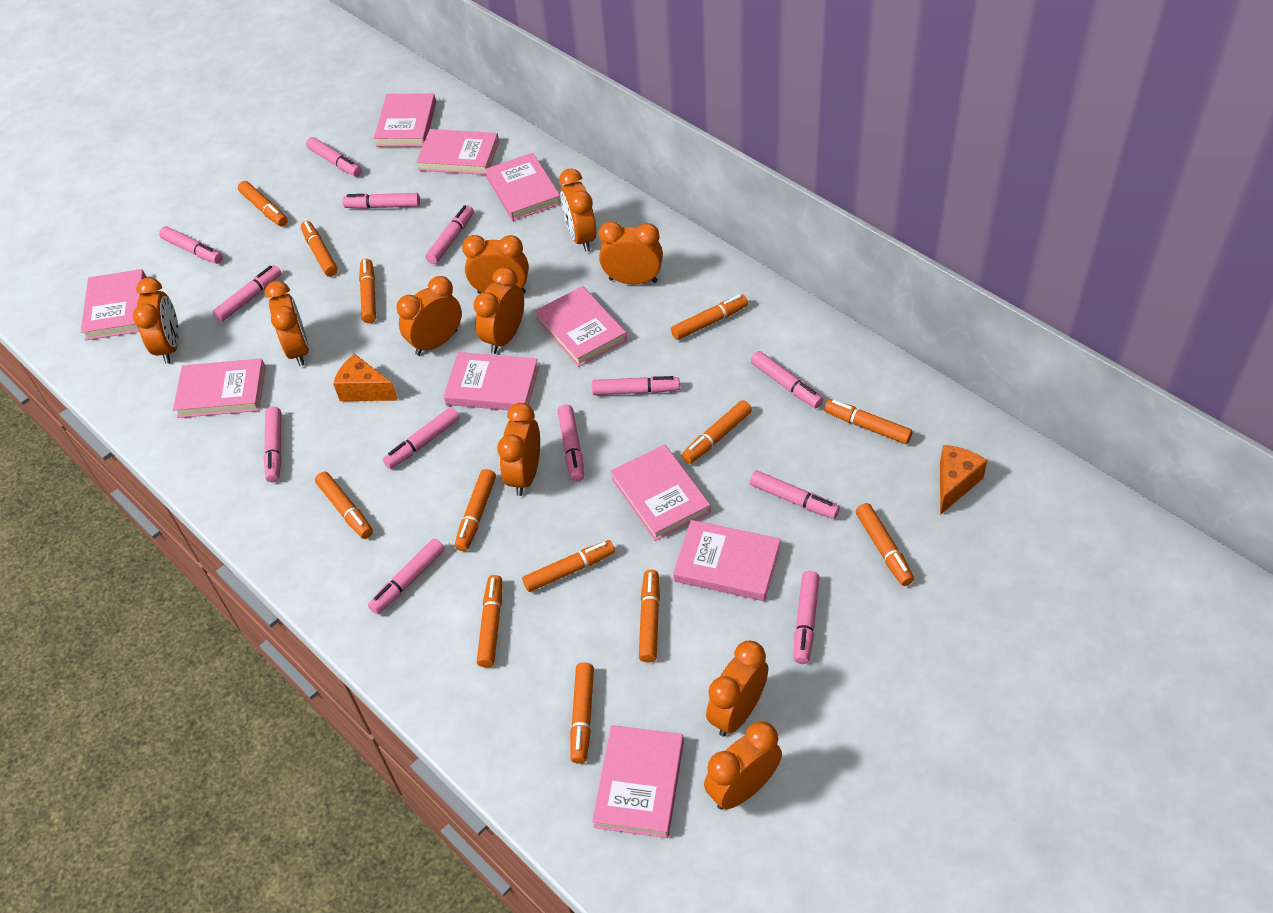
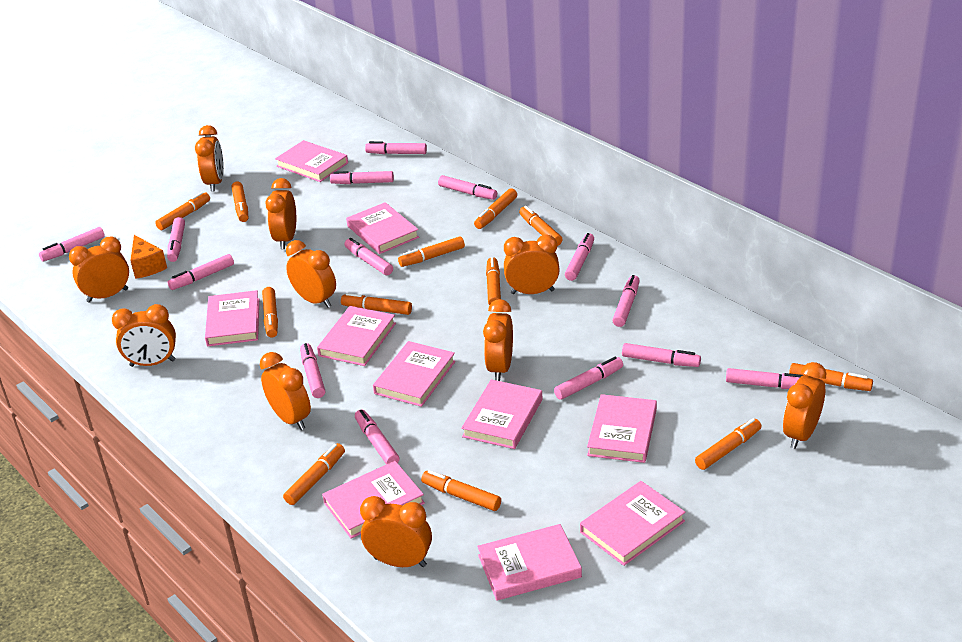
orange cheese: 2 -> 1
orange marker: 13 -> 12
pink marker: 13 -> 14

